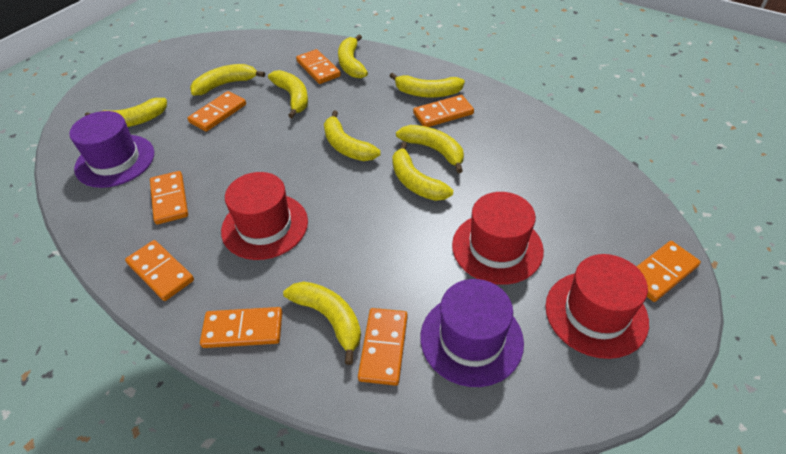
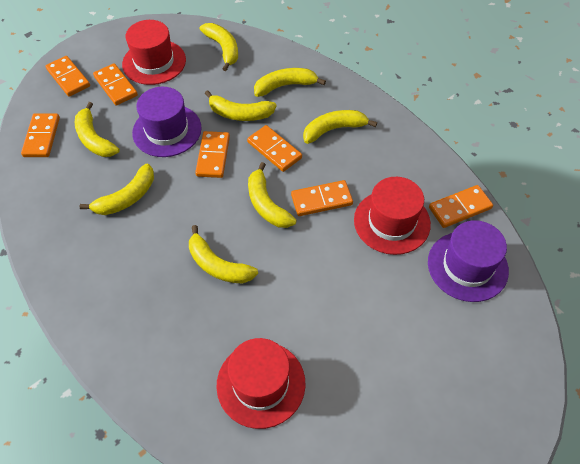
orange domino: 8 -> 7
yellow banana: 9 -> 8

